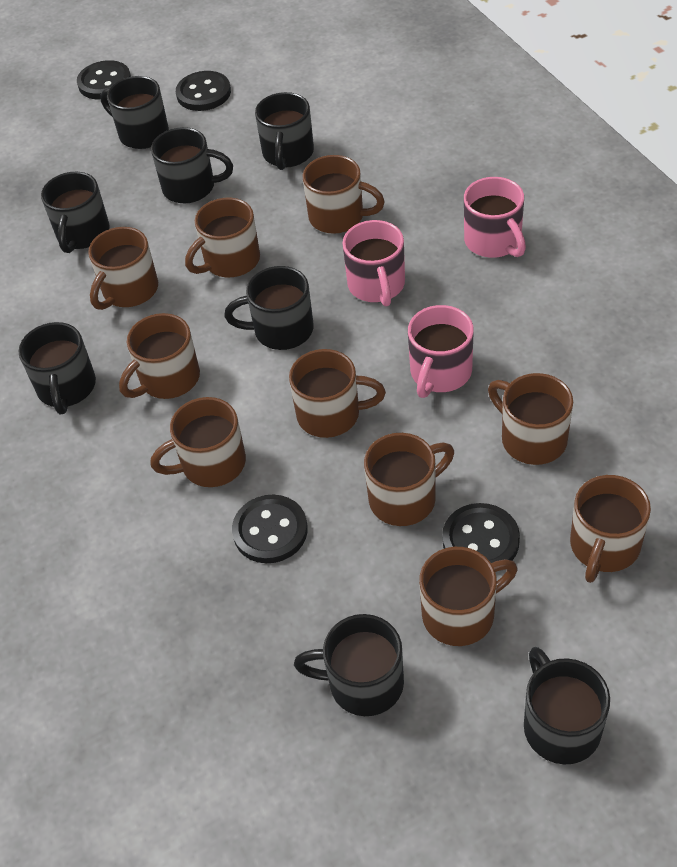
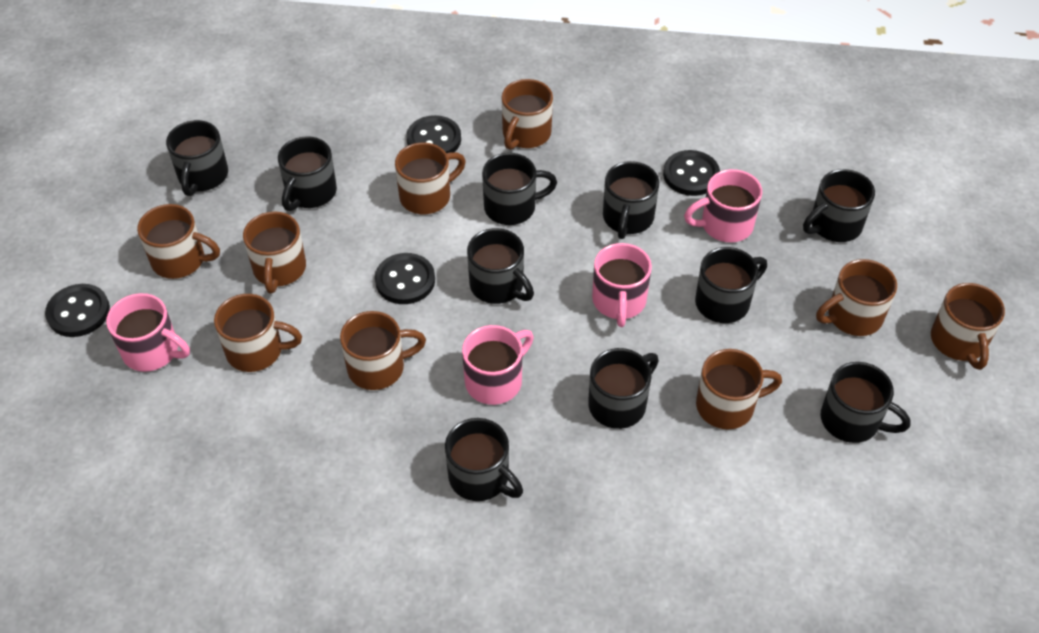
black mug: 8 -> 10
brown mug: 10 -> 9
pink mug: 3 -> 4

